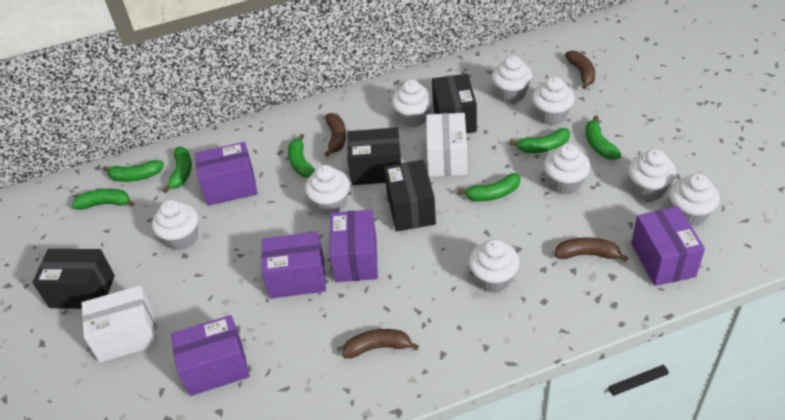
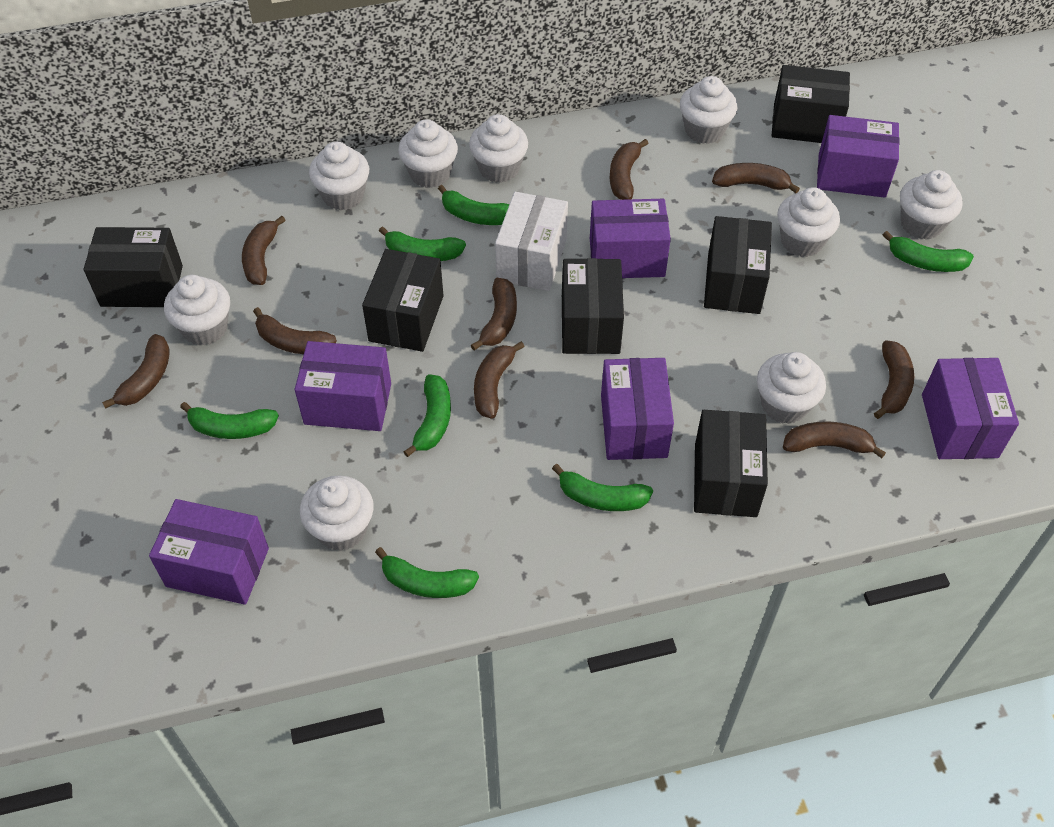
black box: 4 -> 6
brown banana: 4 -> 9
purple box: 5 -> 6
white box: 2 -> 1

